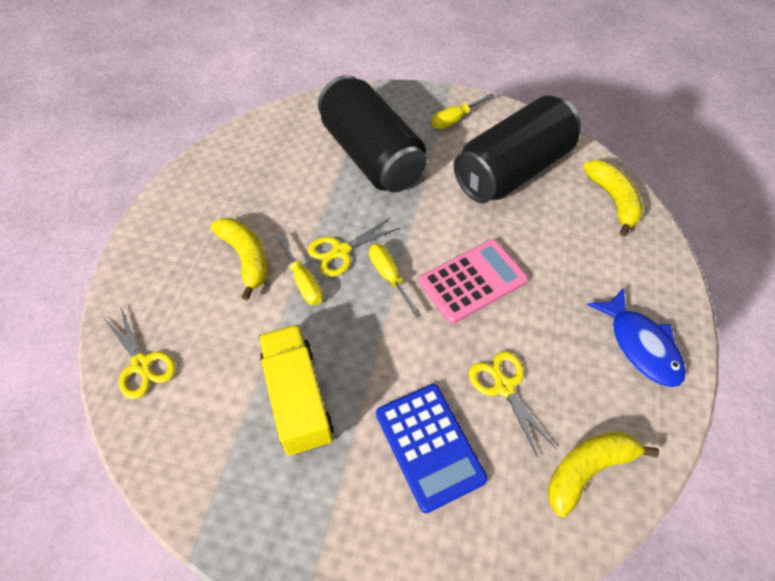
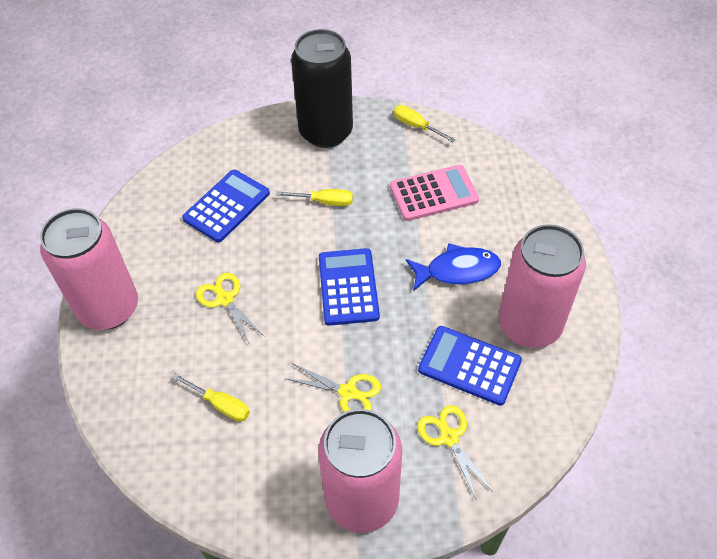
black can: 2 -> 1
blue calculator: 1 -> 3
pink can: 0 -> 3
yellow banana: 3 -> 0
yellow truck: 1 -> 0

